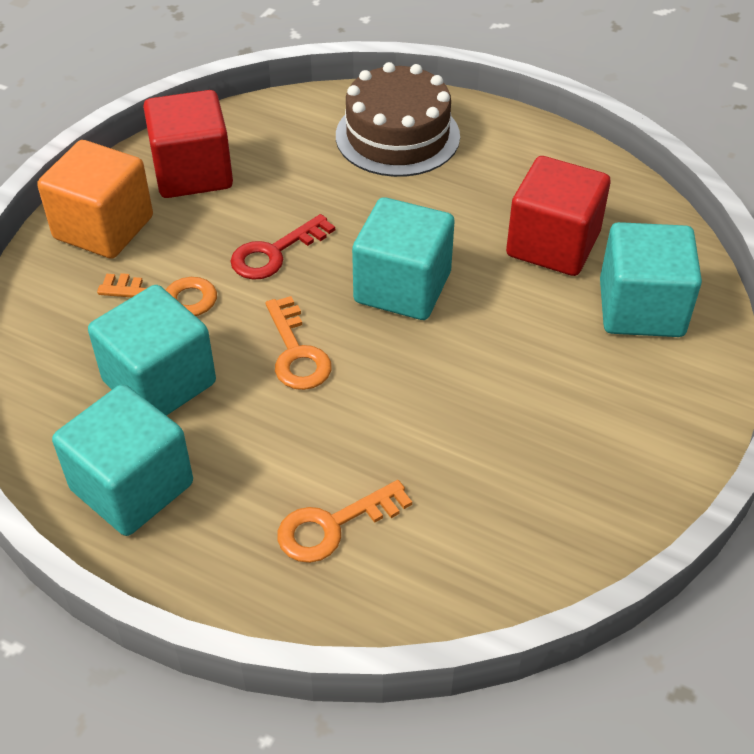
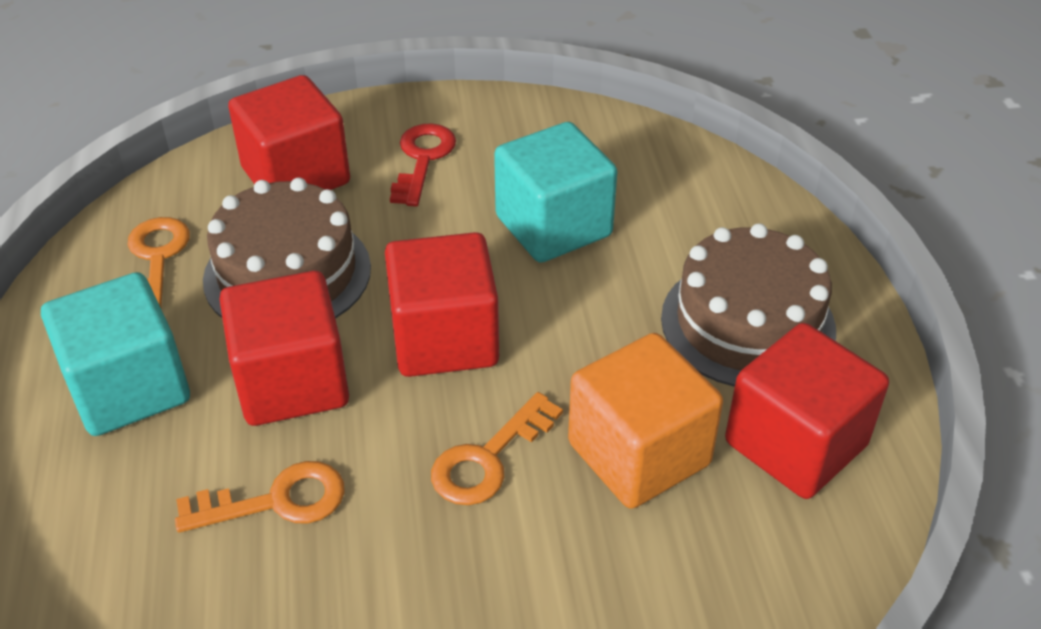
brown cake: 1 -> 2
red cube: 2 -> 4
turquoise cube: 4 -> 2

